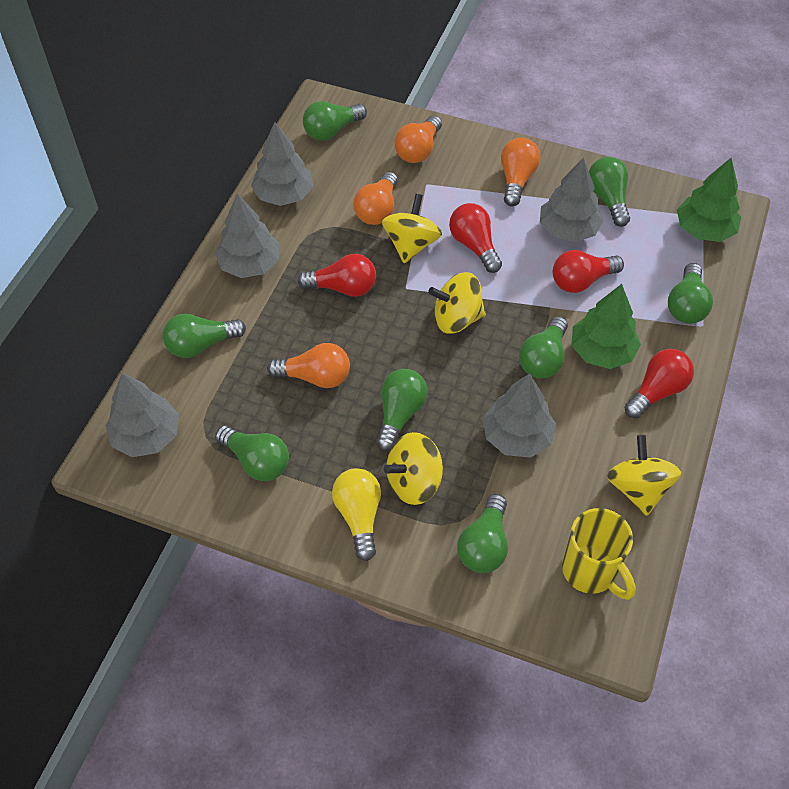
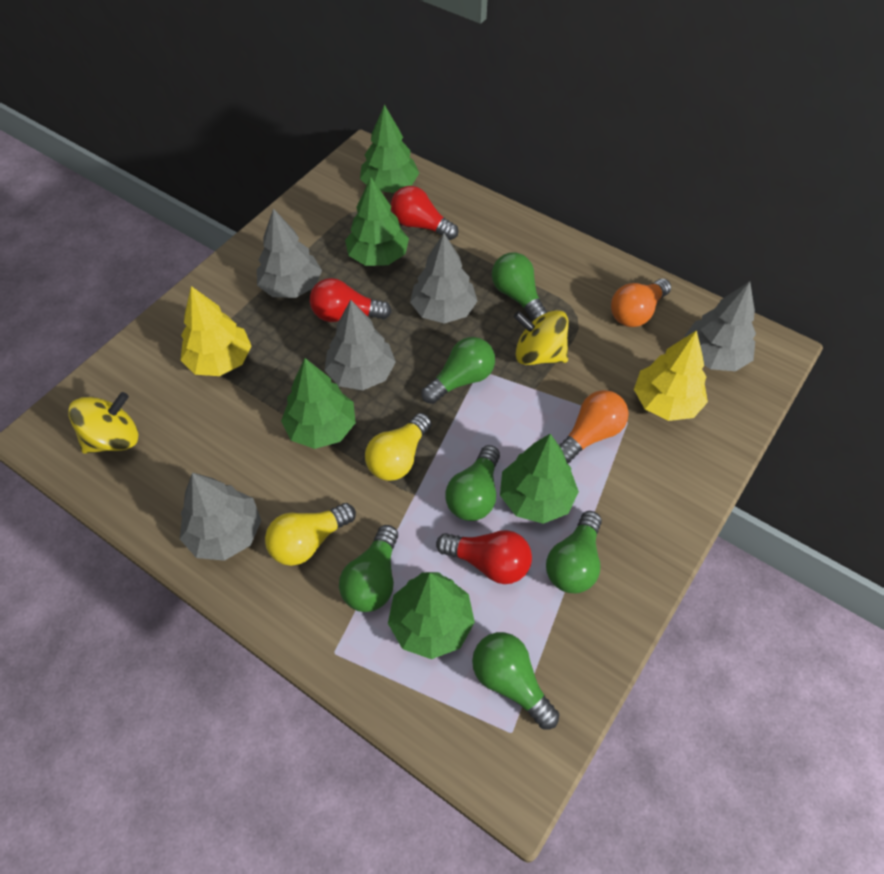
green light bulb: 8 -> 6
green tree: 2 -> 5
orange light bulb: 4 -> 2
red light bulb: 4 -> 3
yellow light bulb: 1 -> 2
yellow mug: 1 -> 0
yellow spinning top: 4 -> 2
yellow tree: 0 -> 2

